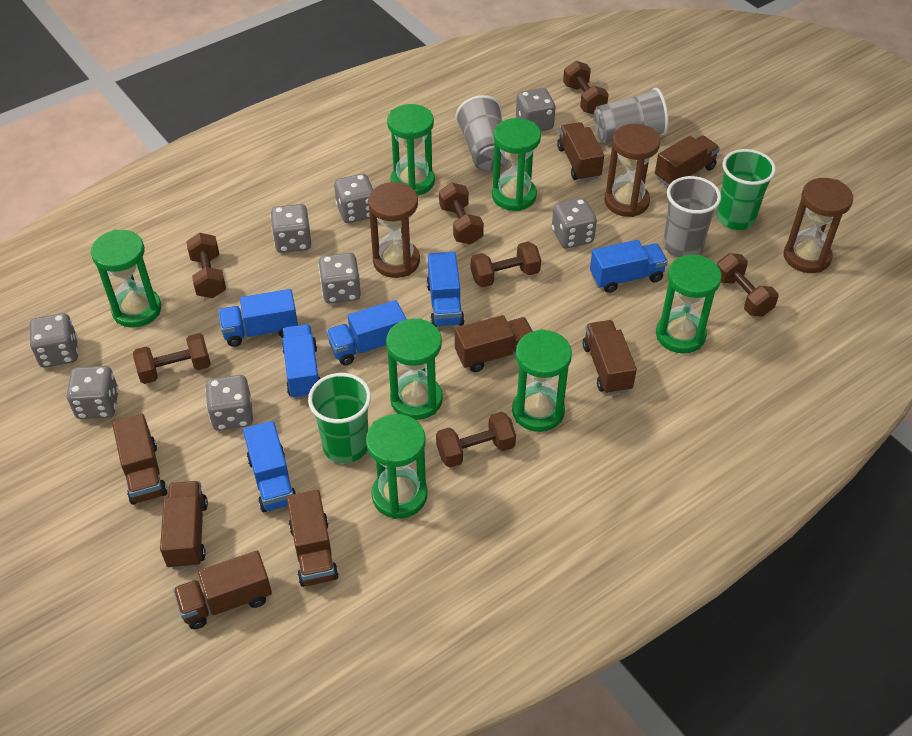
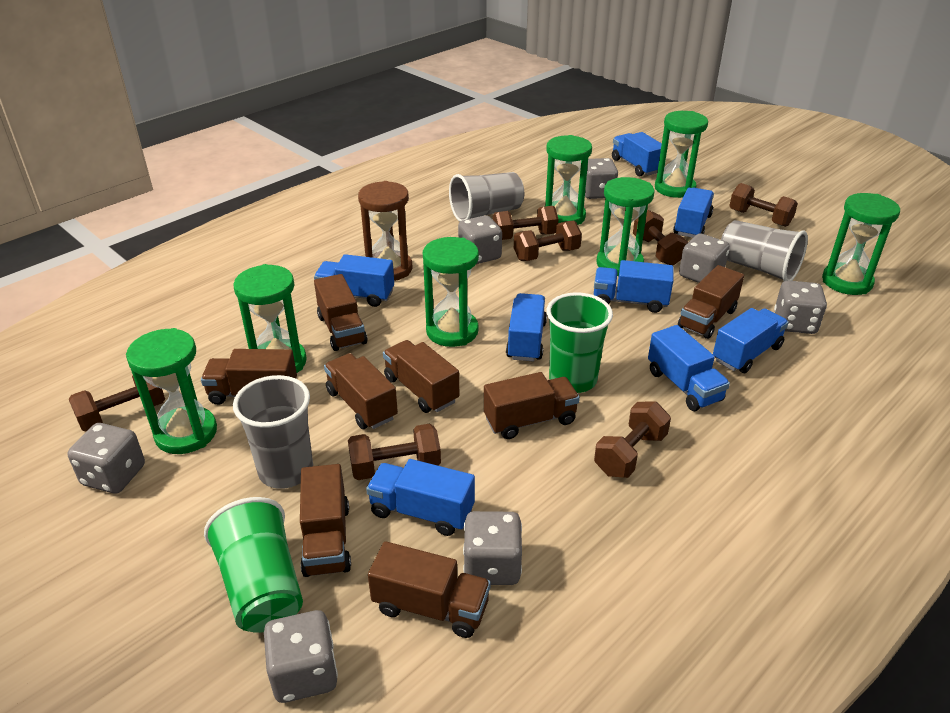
blue truck: 6 -> 8
brown hourglass: 3 -> 1
grey dice: 8 -> 7

